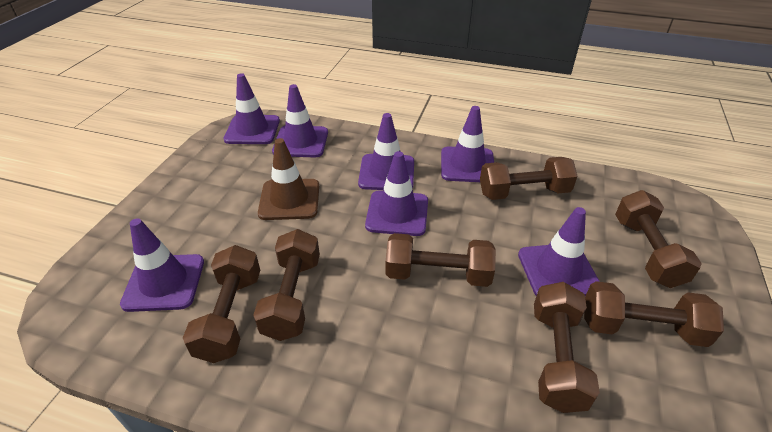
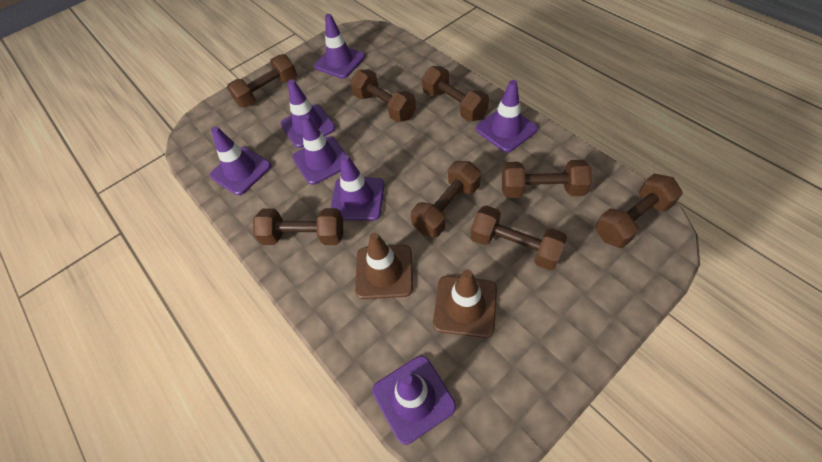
brown dumbbell: 7 -> 8
brown traffic cone: 1 -> 2

